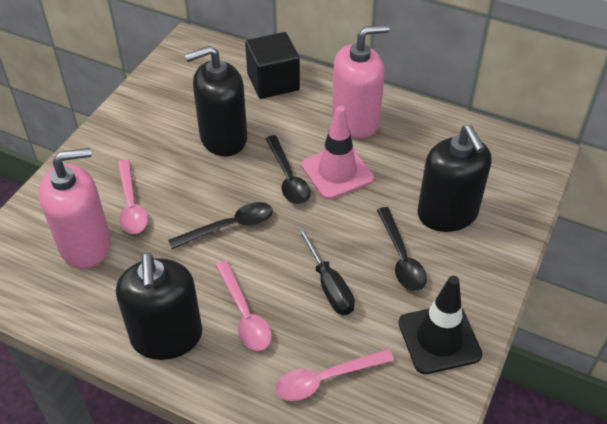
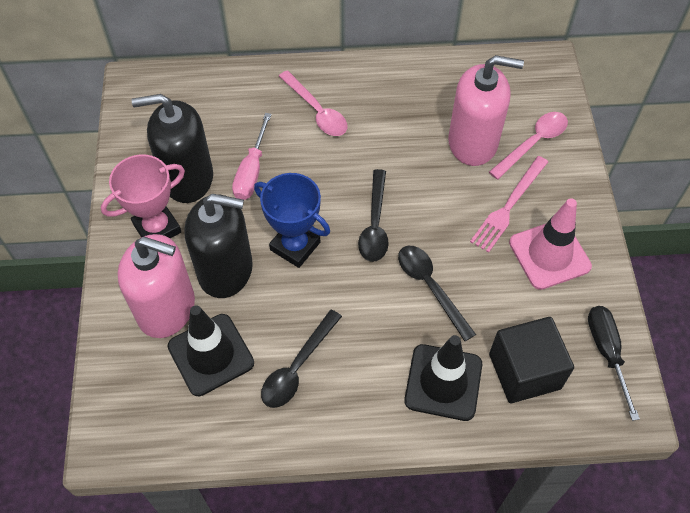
black soap dispenser: 3 -> 2
black traffic cone: 1 -> 2
blue trophy: 0 -> 1
pink fork: 0 -> 1
pink screwdriver: 0 -> 1
pink spoon: 3 -> 2
pink trophy: 0 -> 1

